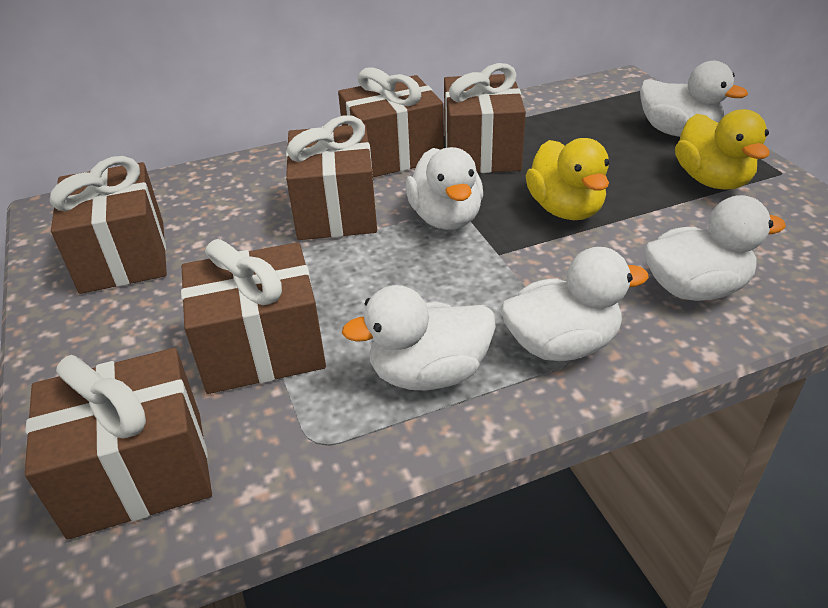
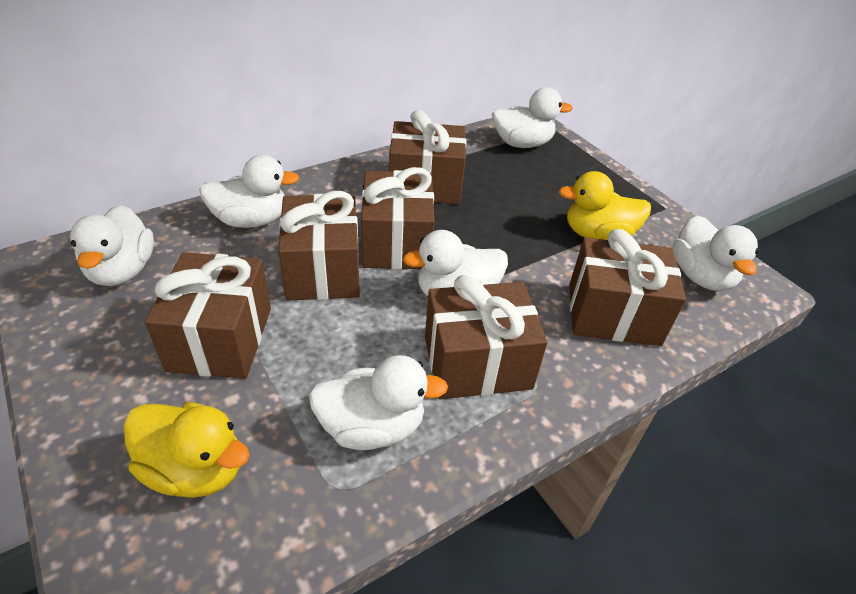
white duck: 5 -> 6

